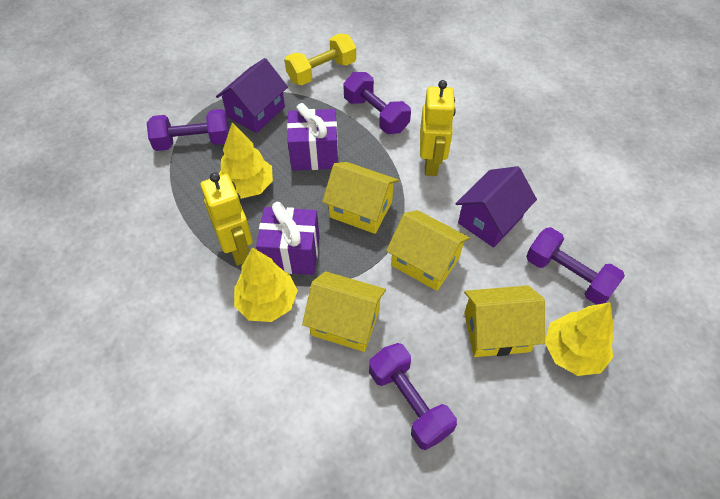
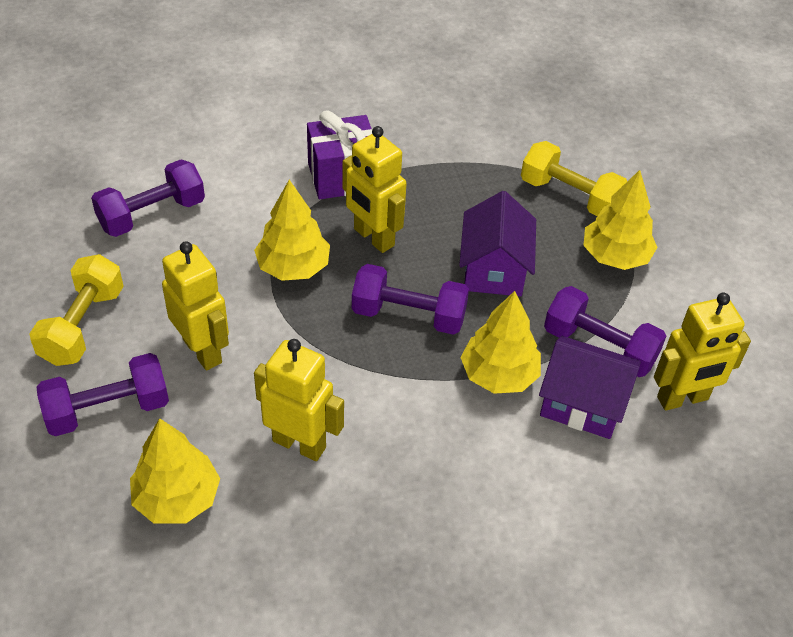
purple gift: 2 -> 1
yellow dumbbell: 1 -> 2
yellow house: 4 -> 0
yellow robot: 2 -> 4
yellow tree: 3 -> 4

